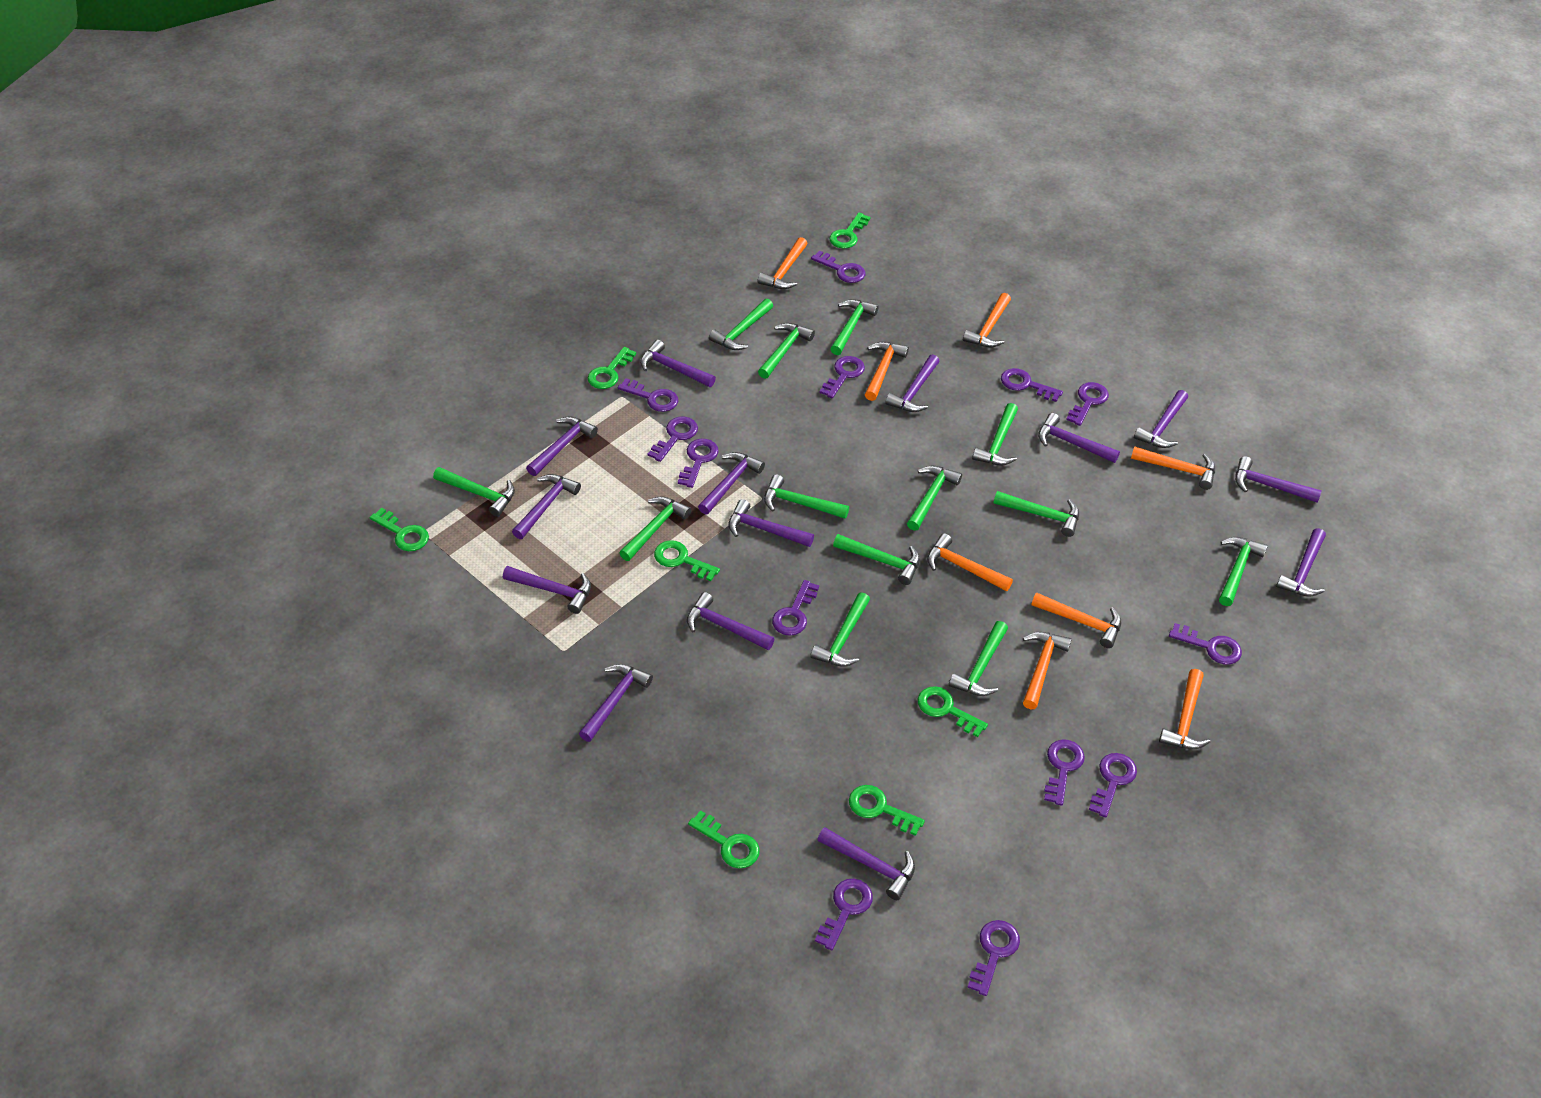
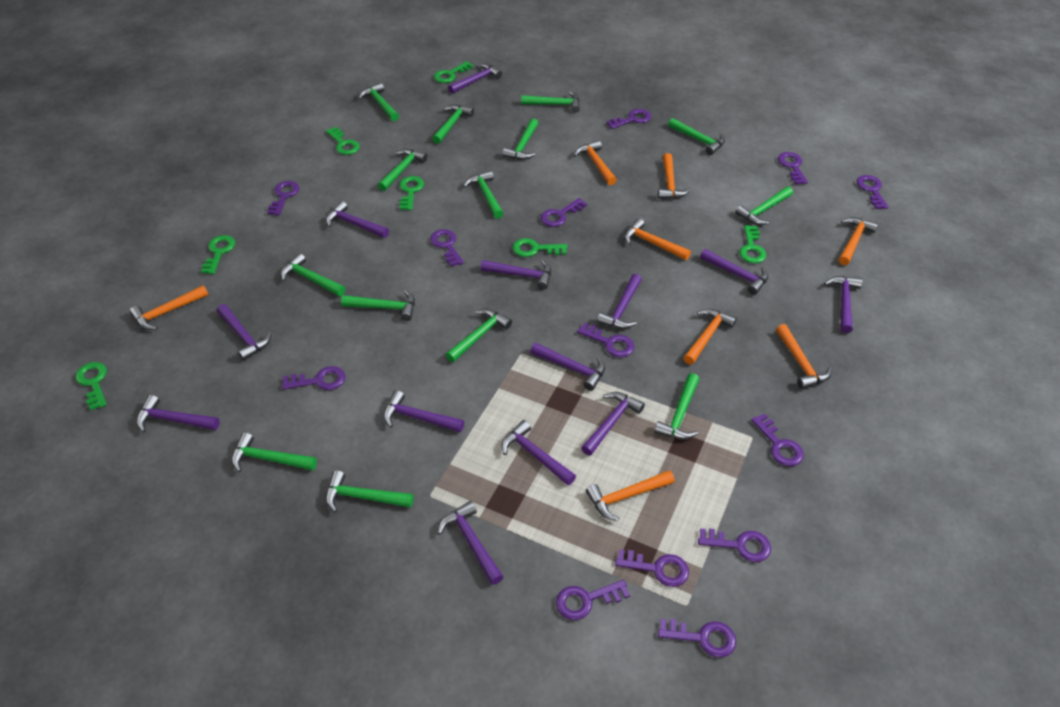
green hammer: 13 -> 14
purple hammer: 14 -> 13

